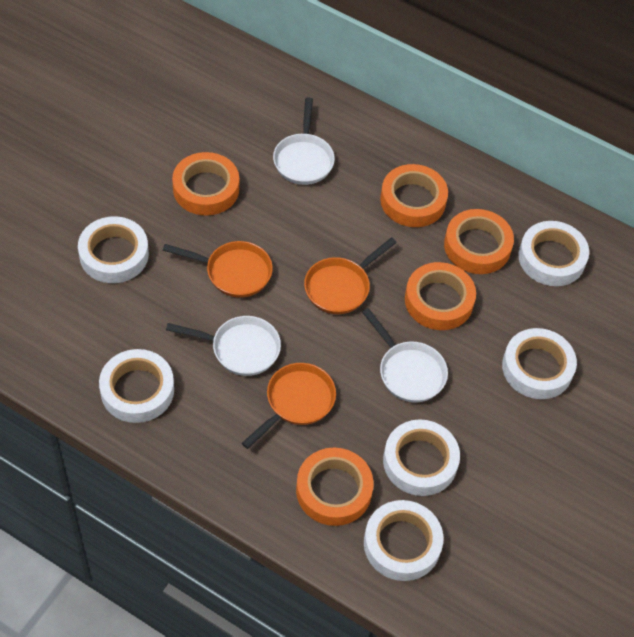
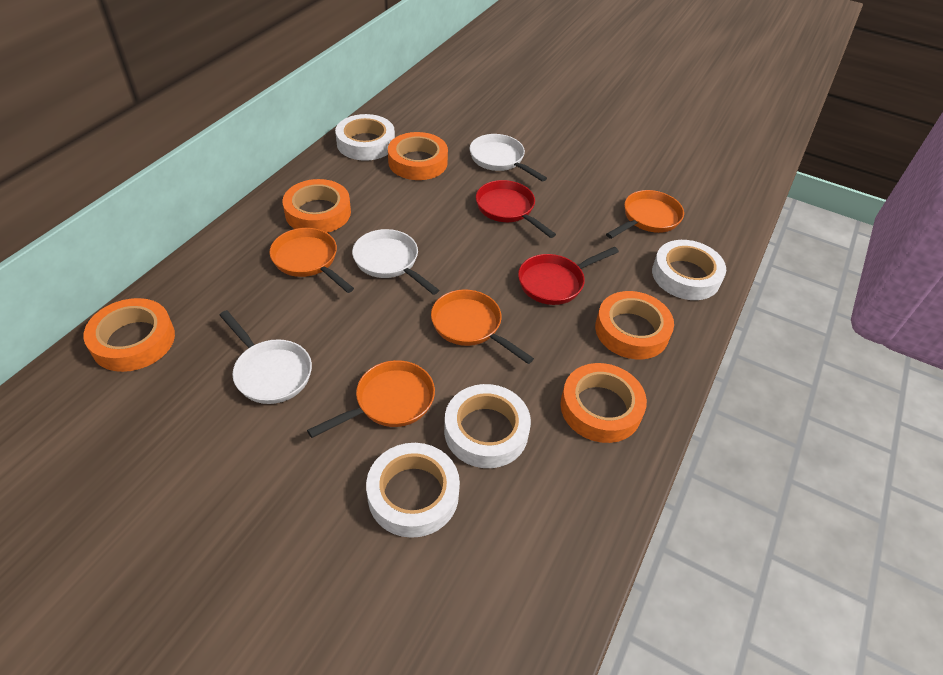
orange pan: 3 -> 4
red pan: 0 -> 2
white tape: 6 -> 4

